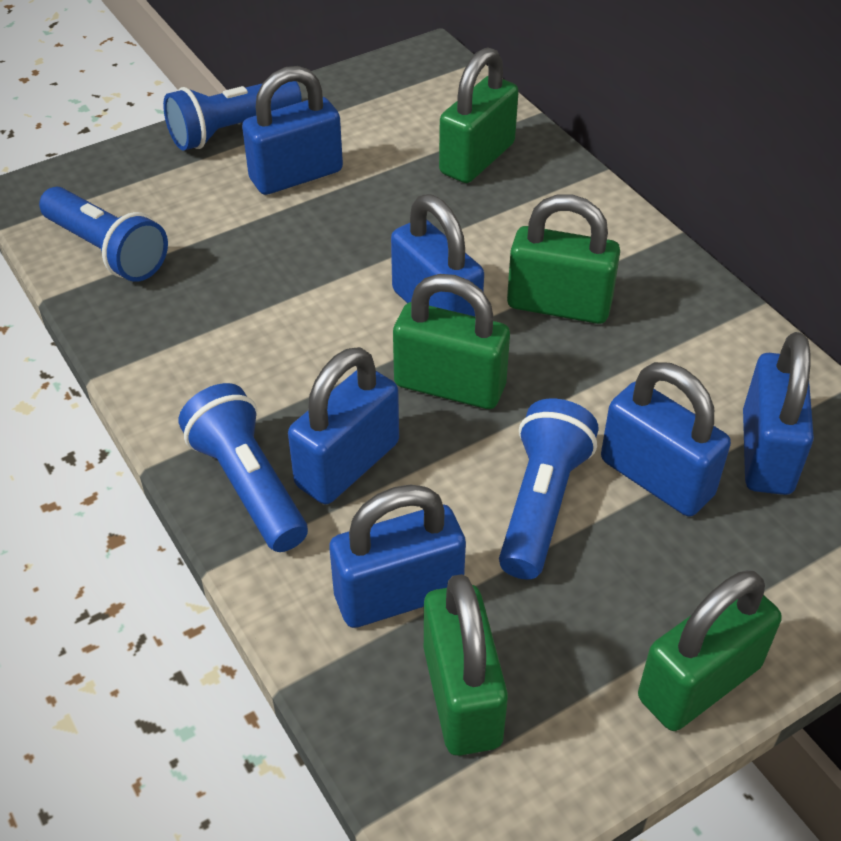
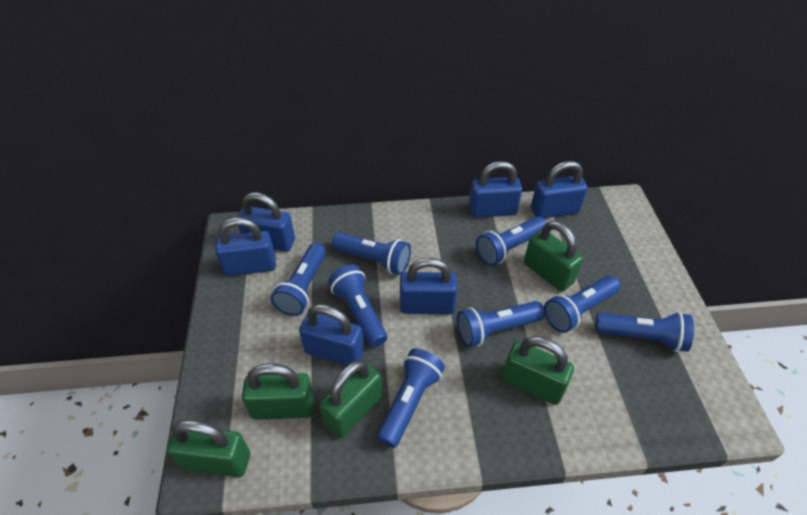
blue flashlight: 4 -> 8

